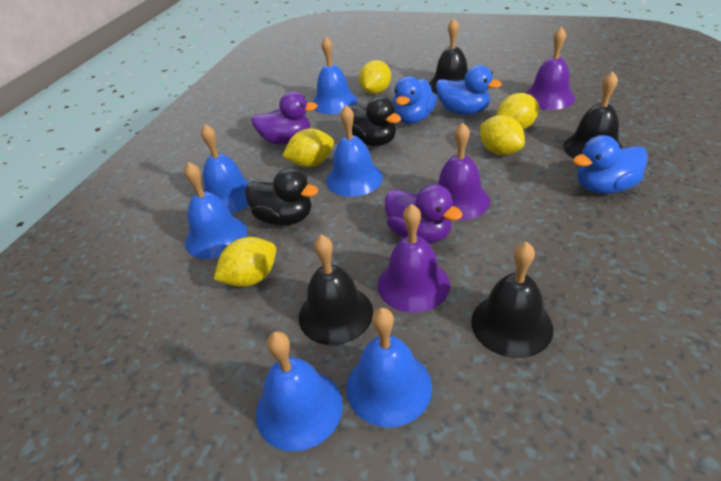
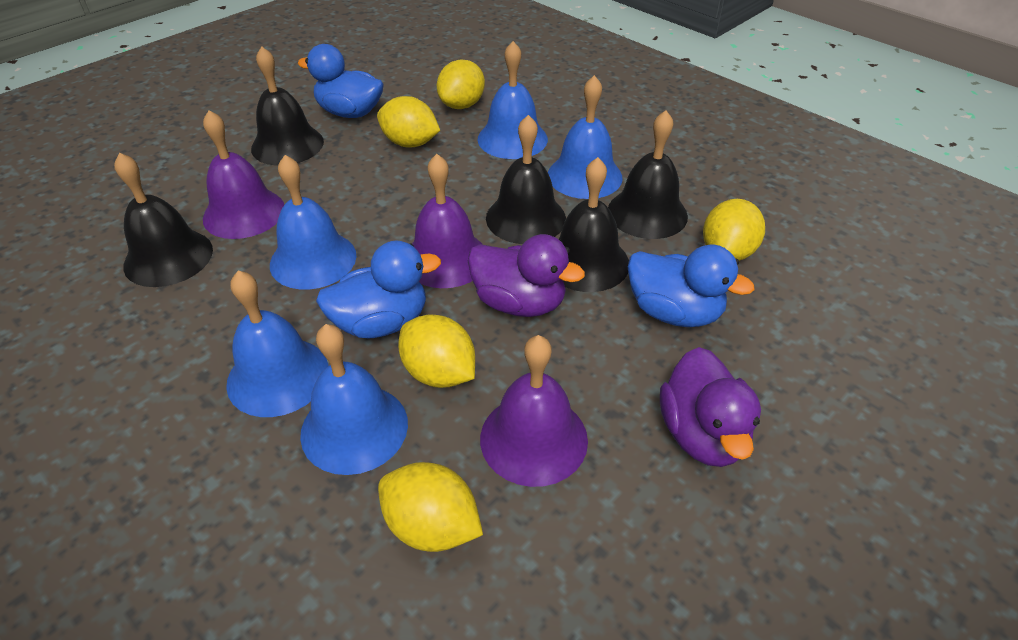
black bell: 4 -> 5
black duck: 2 -> 0
blue bell: 6 -> 5

